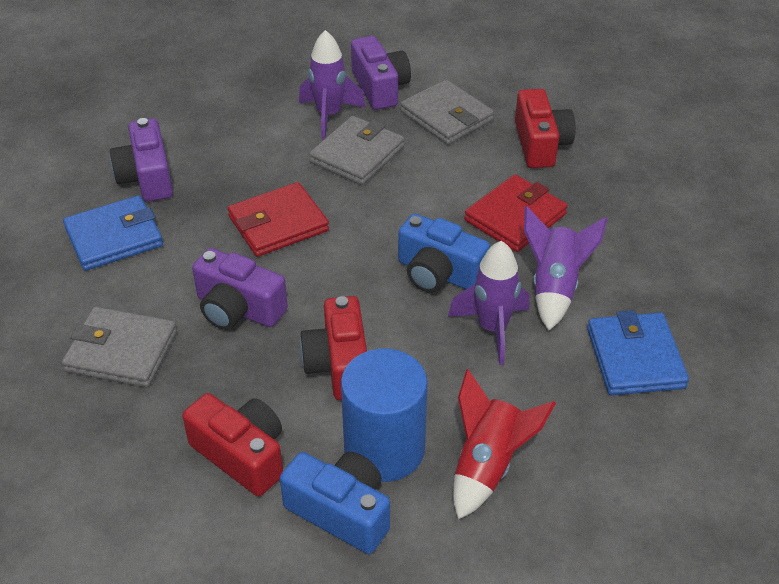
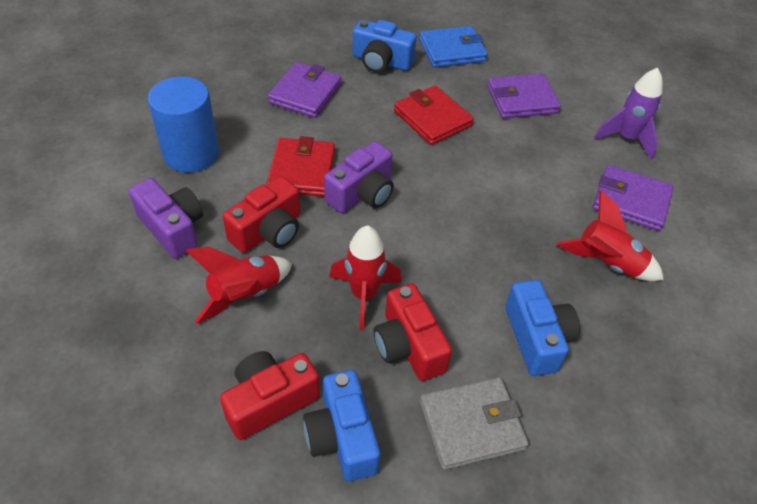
blue camera: 2 -> 3
blue wallet: 2 -> 1
grey wallet: 3 -> 1
purple camera: 3 -> 2
purple rocket: 3 -> 1
purple wallet: 0 -> 3
red rocket: 1 -> 3

